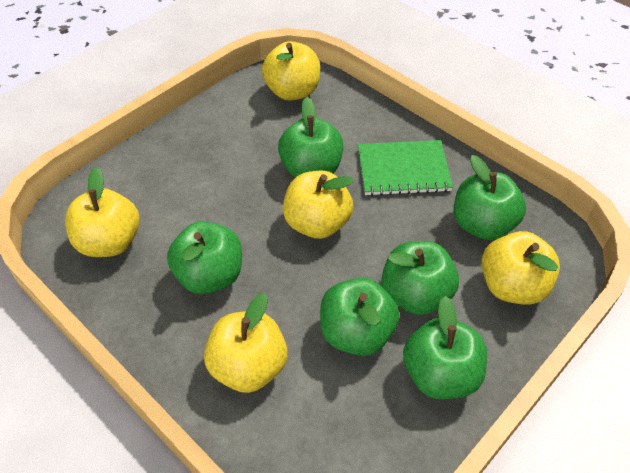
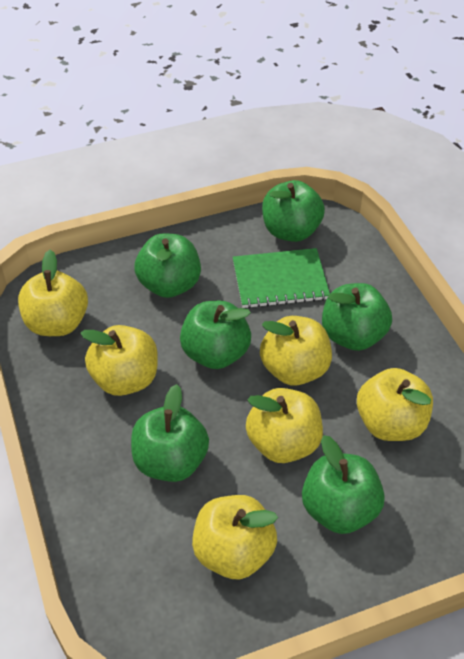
yellow apple: 5 -> 6

